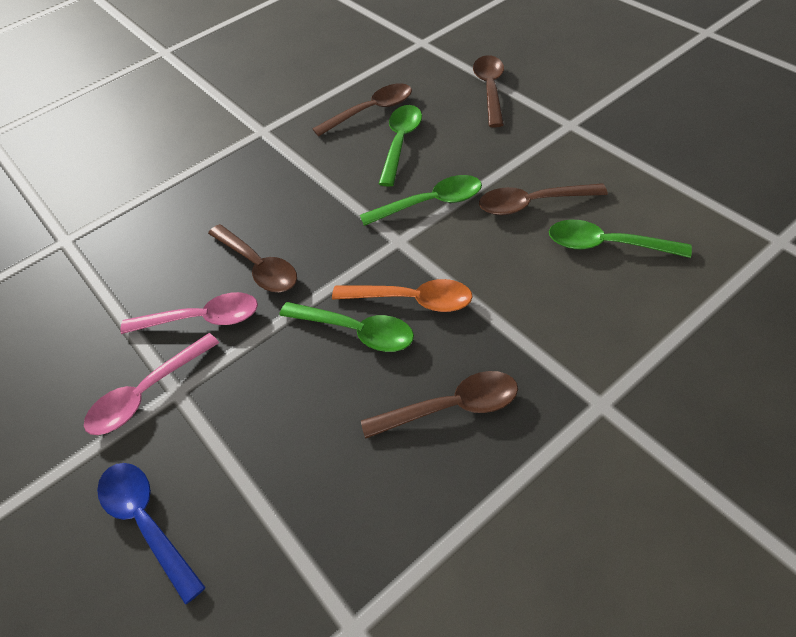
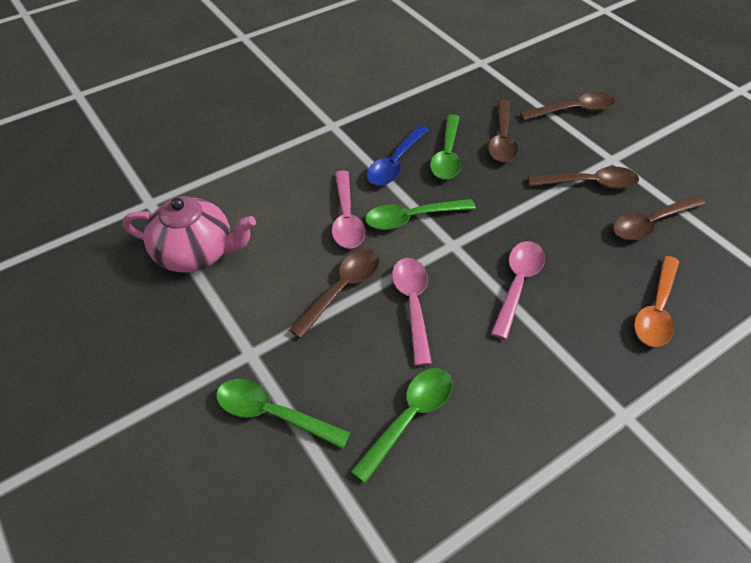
pink spoon: 2 -> 3
pink teapot: 0 -> 1

